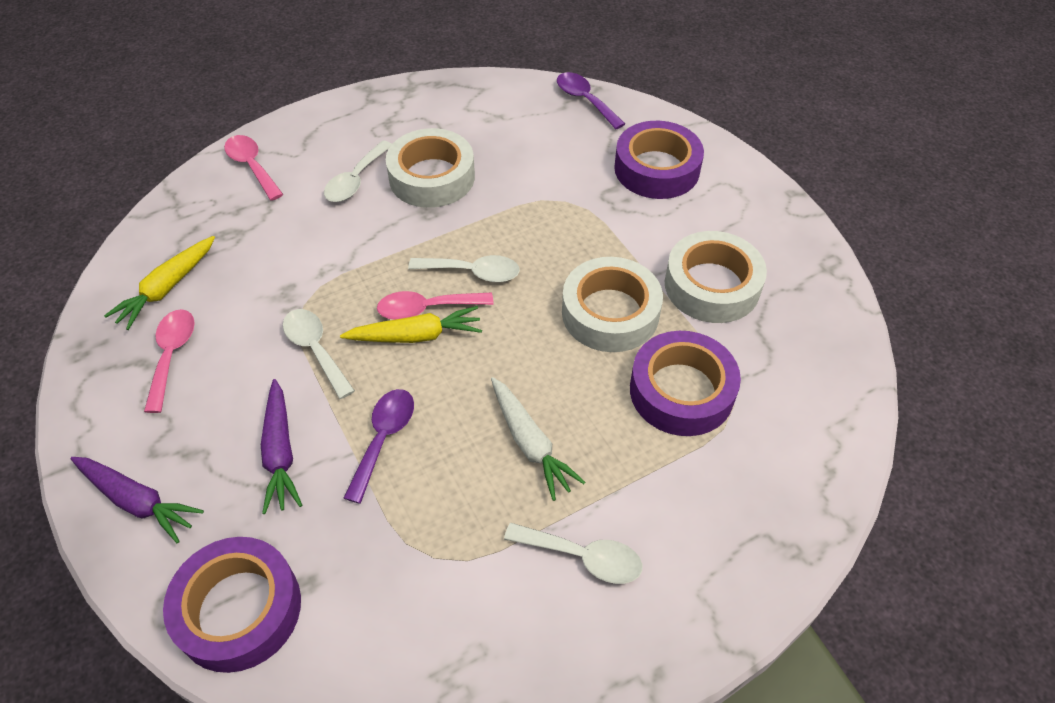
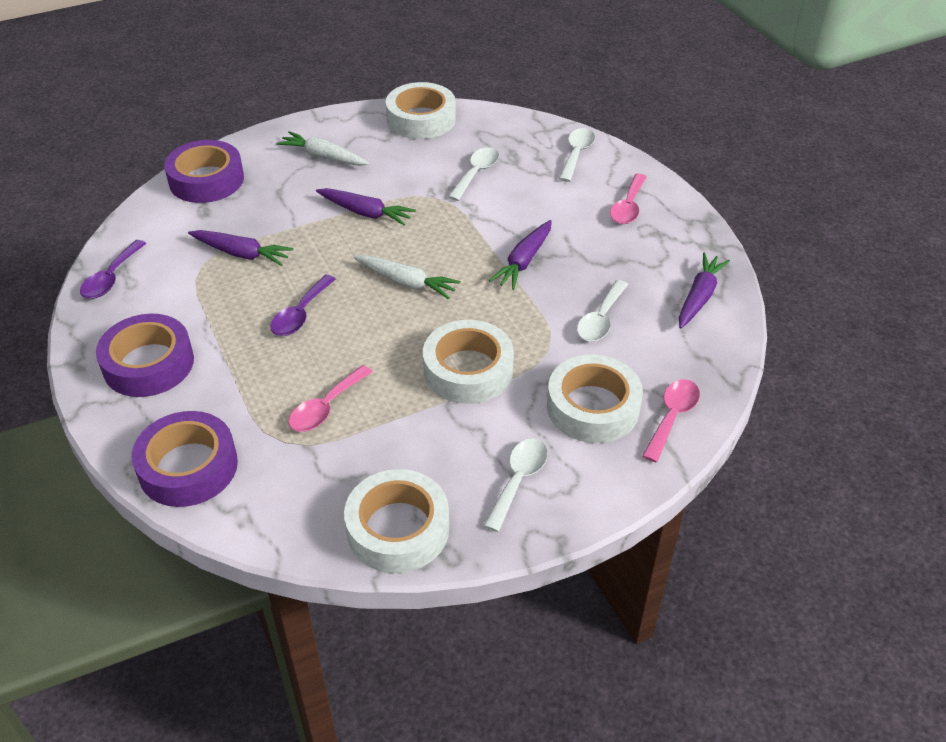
purple carrot: 2 -> 4
white carrot: 1 -> 2
white tape: 3 -> 4
yellow carrot: 2 -> 0

